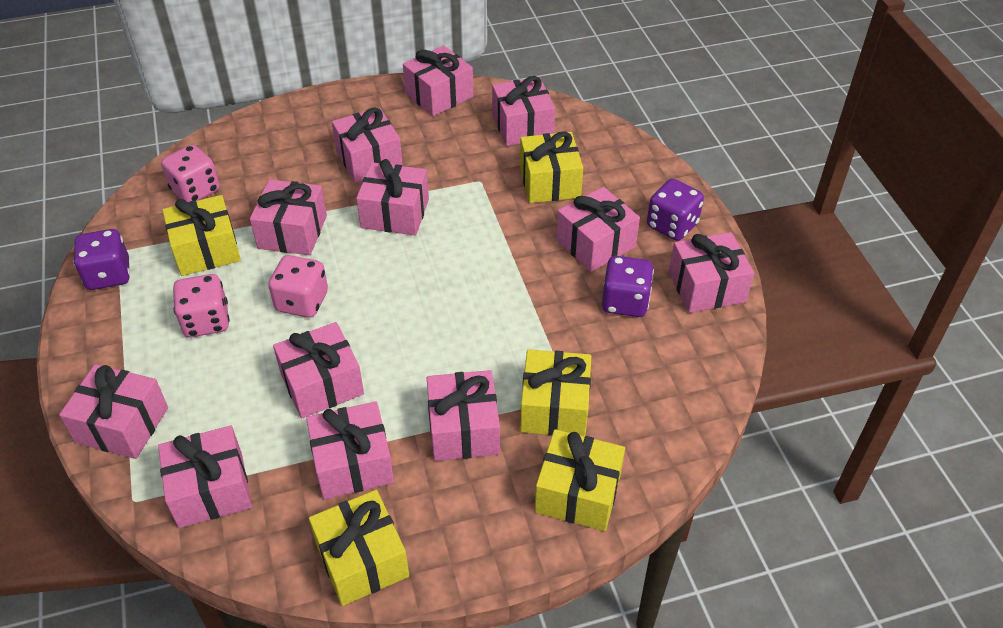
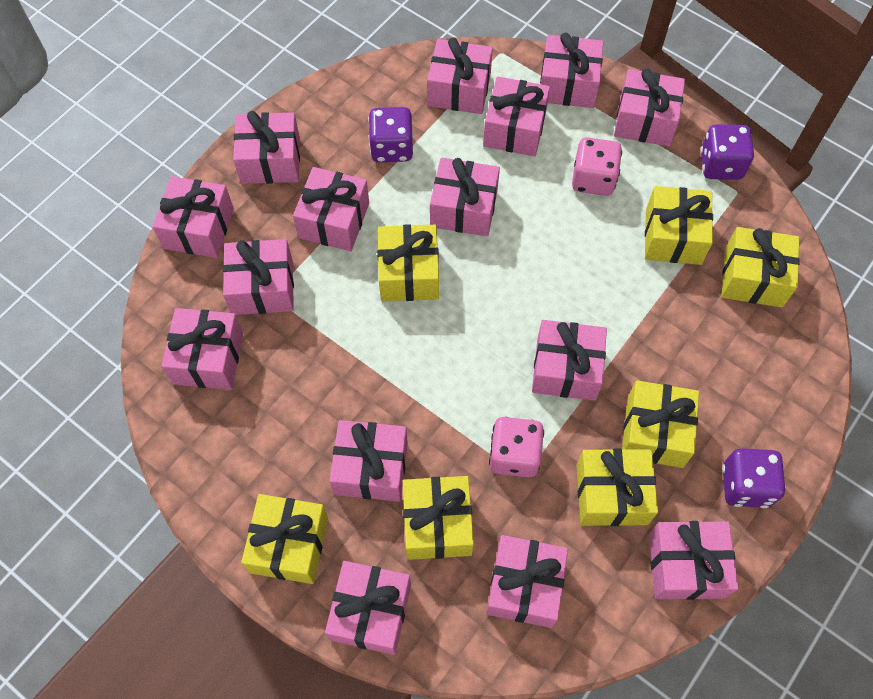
pink dice: 3 -> 2
pink gift: 12 -> 15
yellow gift: 5 -> 7

